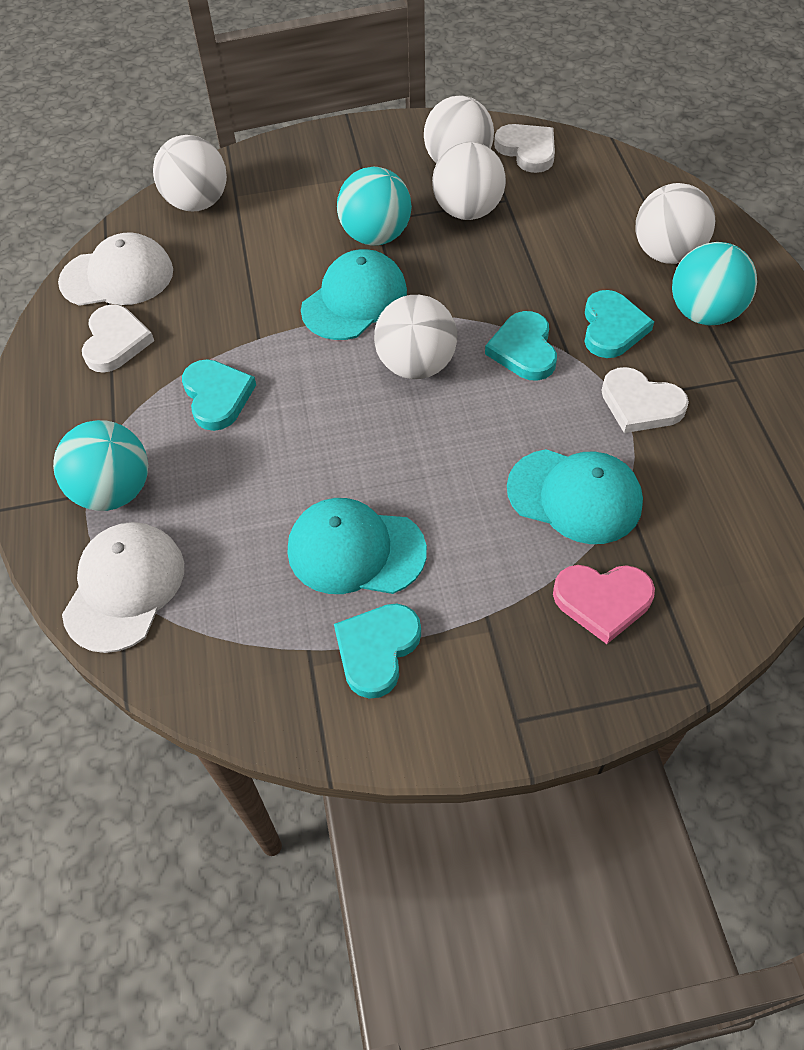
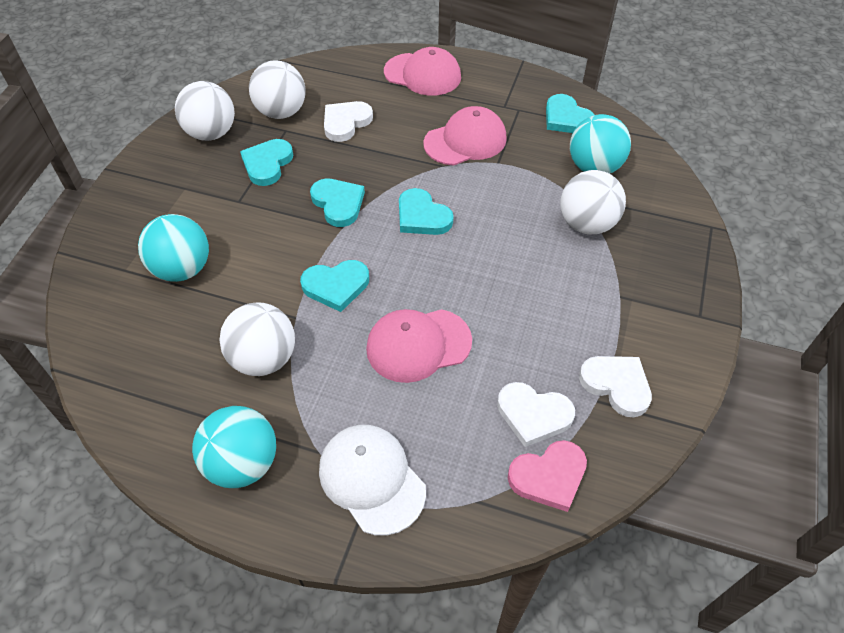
pink cap: 0 -> 3
turquoise cap: 3 -> 0
turquoise heart: 4 -> 5
white ball: 5 -> 4
white cap: 2 -> 1

